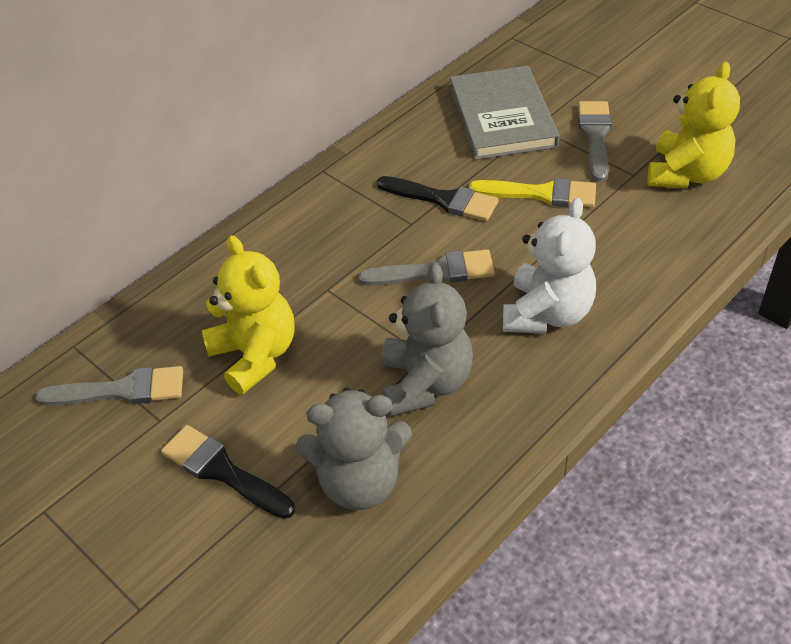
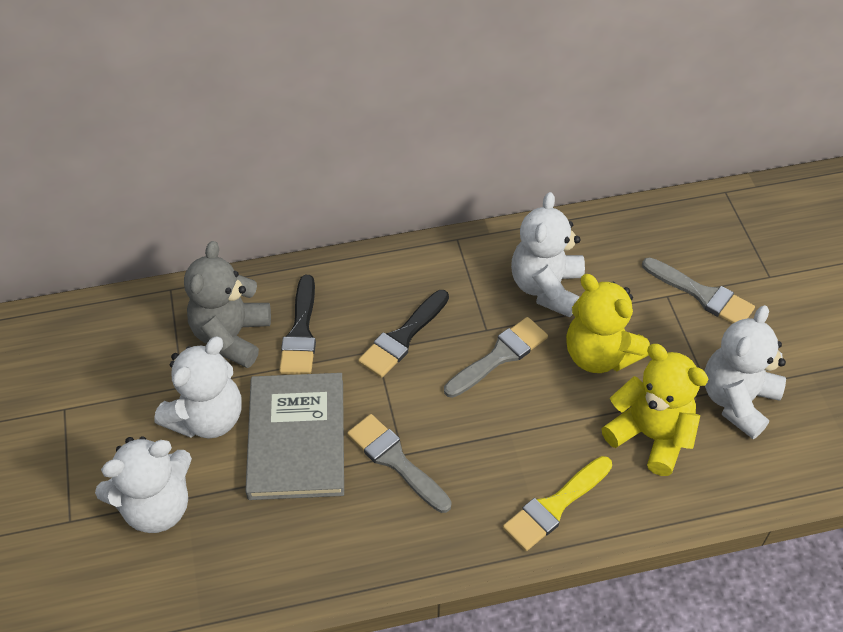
grey teddy bear: 2 -> 1
white teddy bear: 1 -> 4

